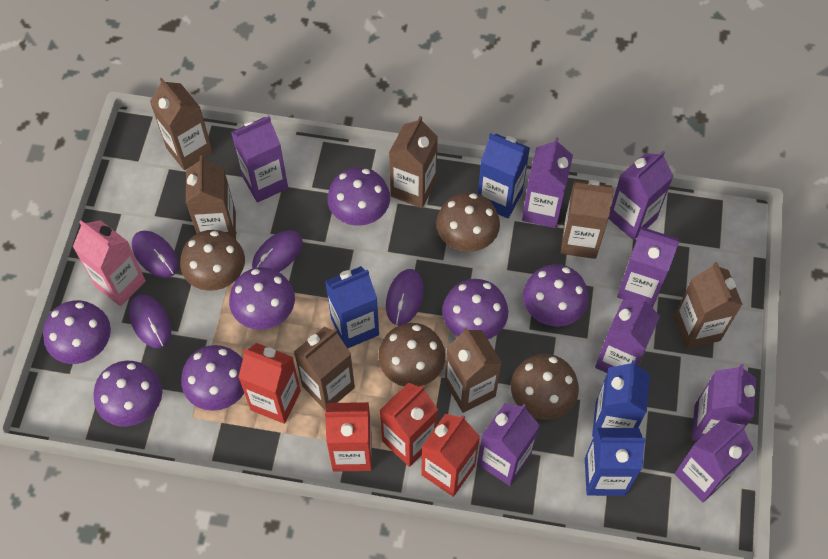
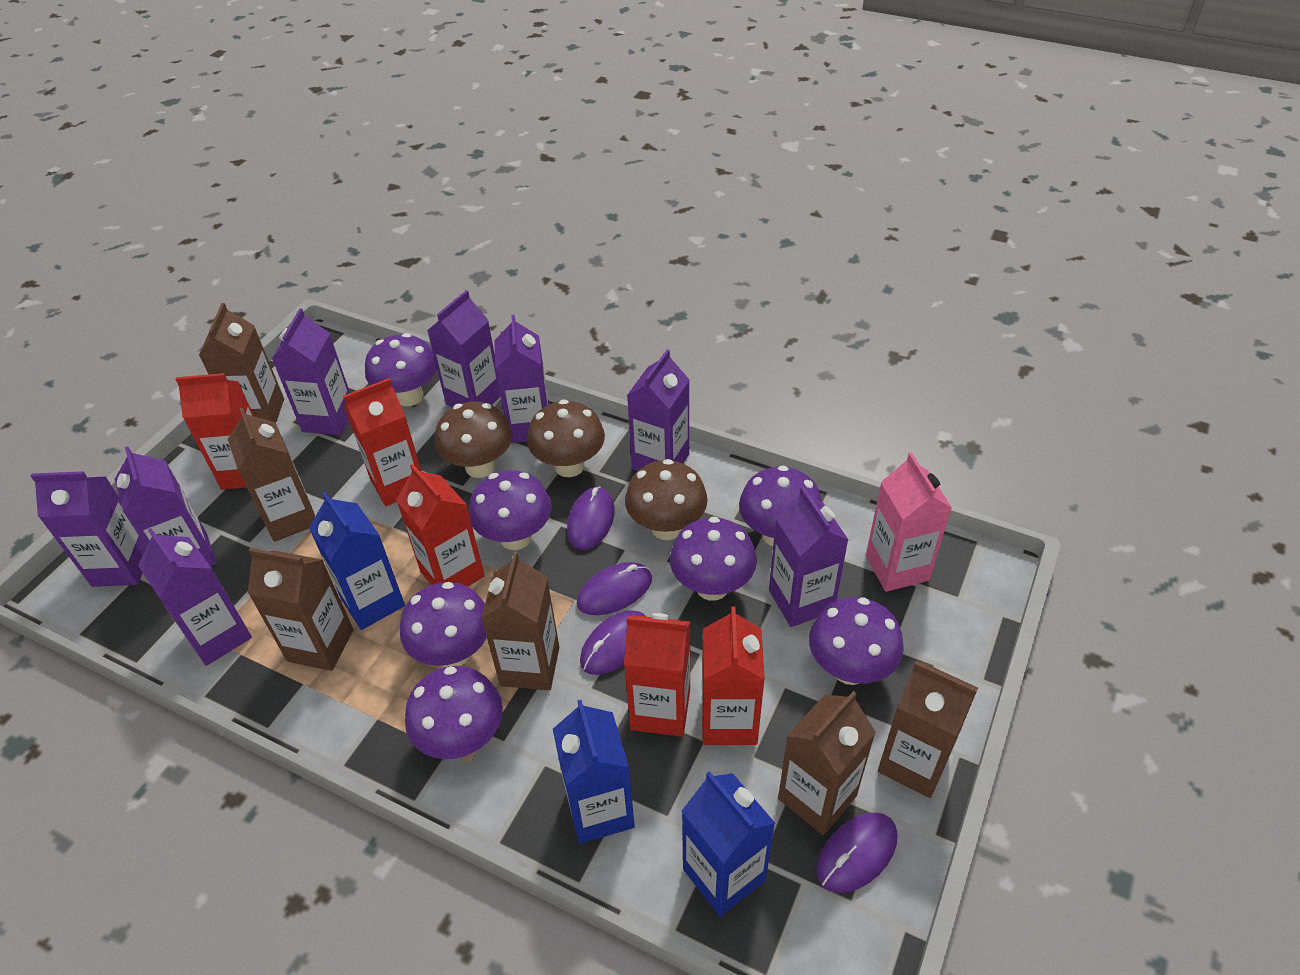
blue carton: 4 -> 3
brown carton: 7 -> 6
brown mushroom: 4 -> 3
red carton: 4 -> 5

